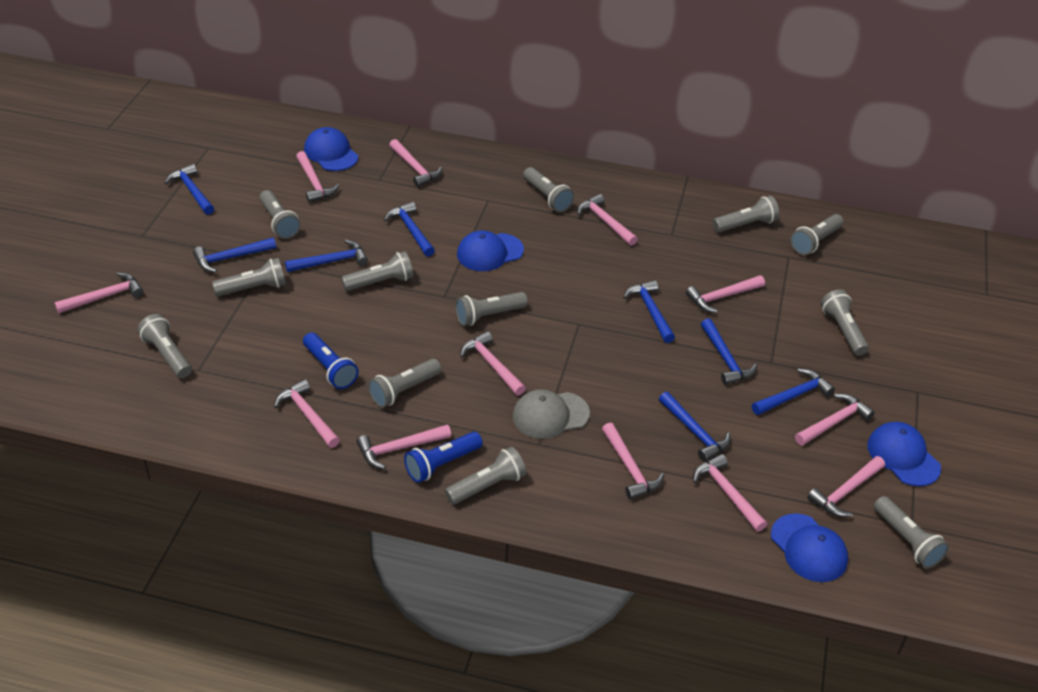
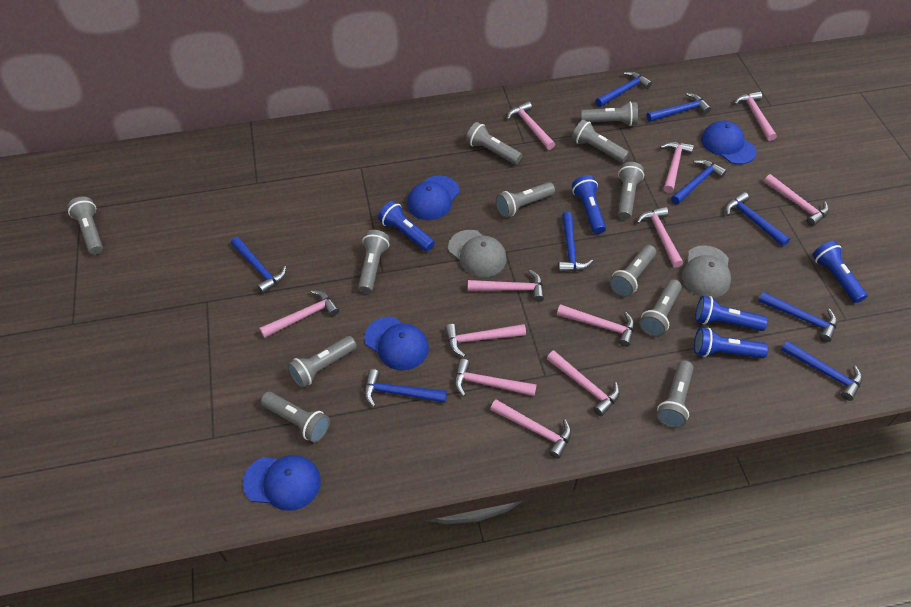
blue flashlight: 2 -> 5
blue hammer: 8 -> 9
grey cap: 1 -> 2

